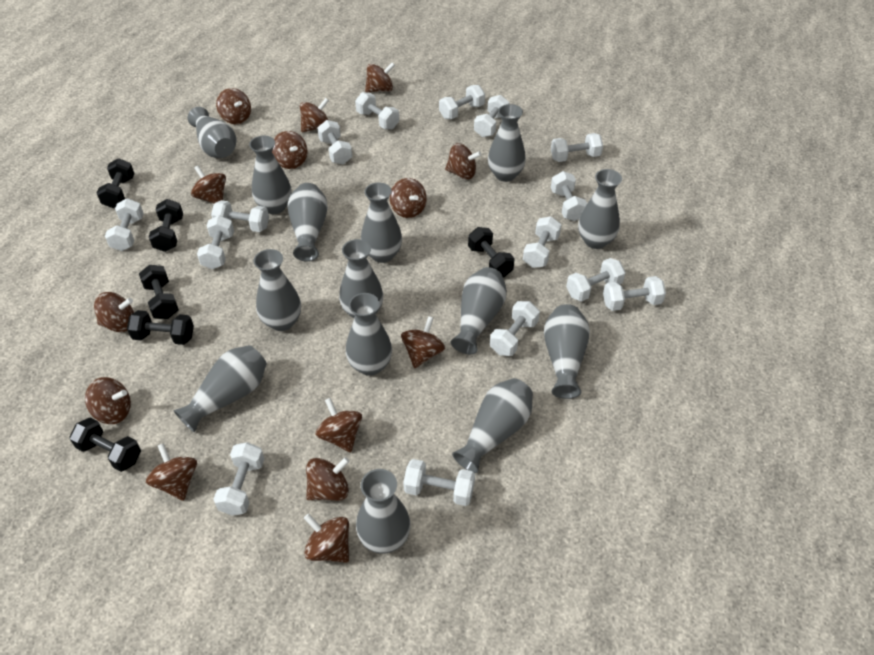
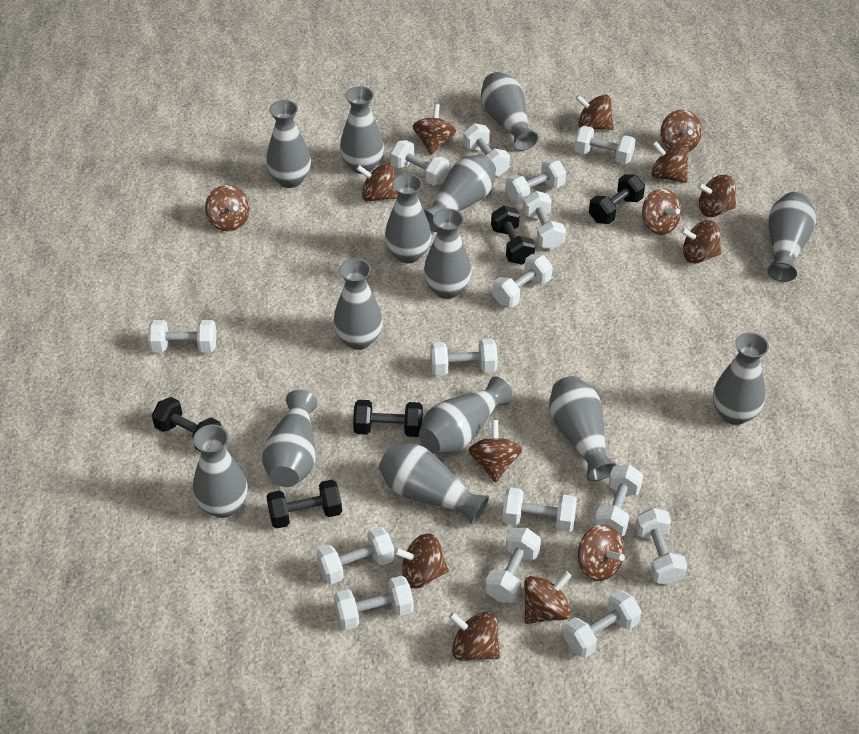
black dumbbell: 6 -> 5

